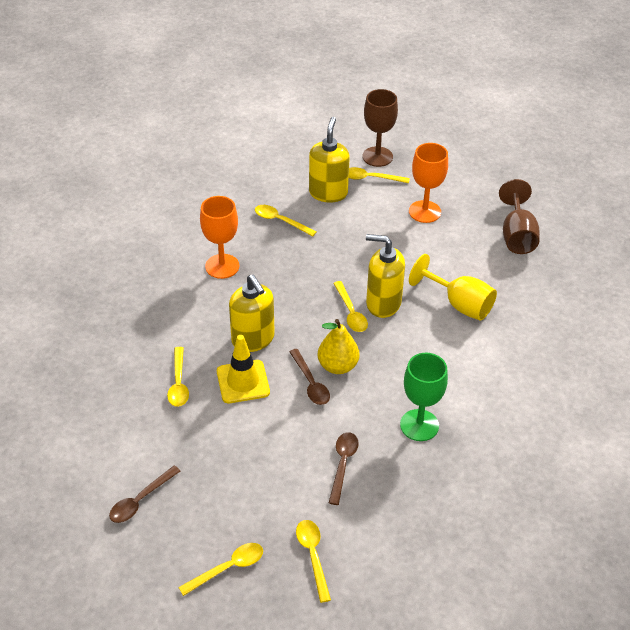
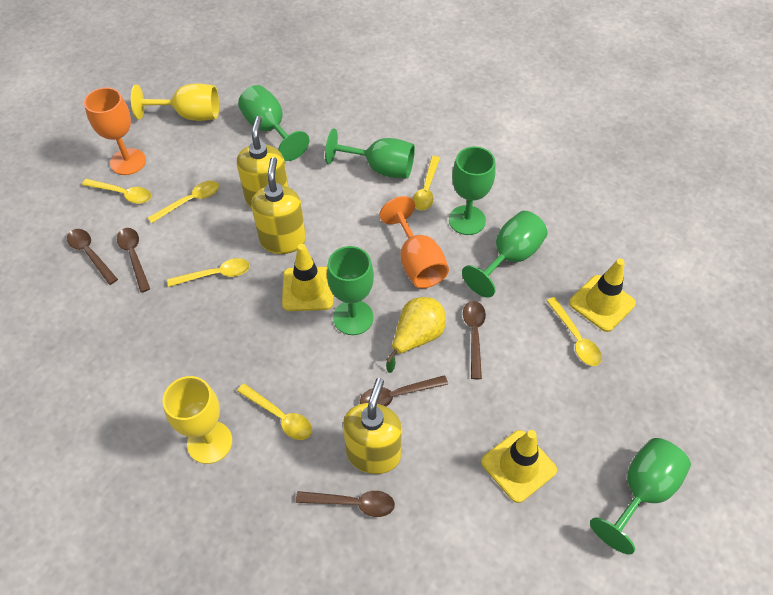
brown goblet: 2 -> 0
brown spoon: 3 -> 5
green goblet: 1 -> 6
yellow goblet: 1 -> 2
yellow traffic cone: 1 -> 3

